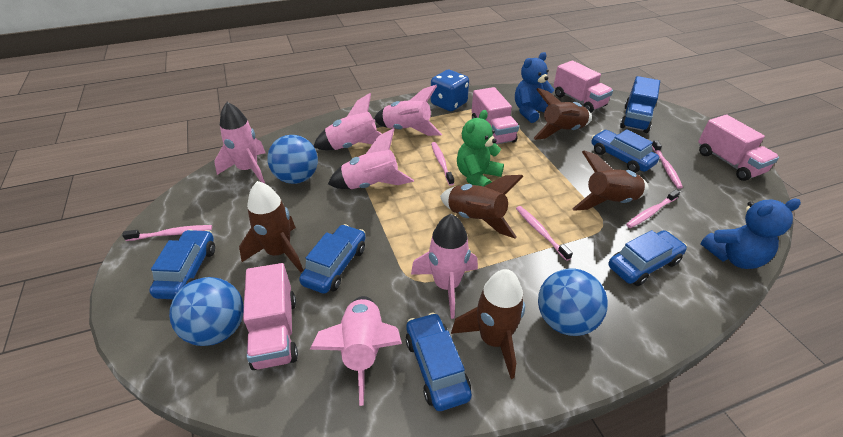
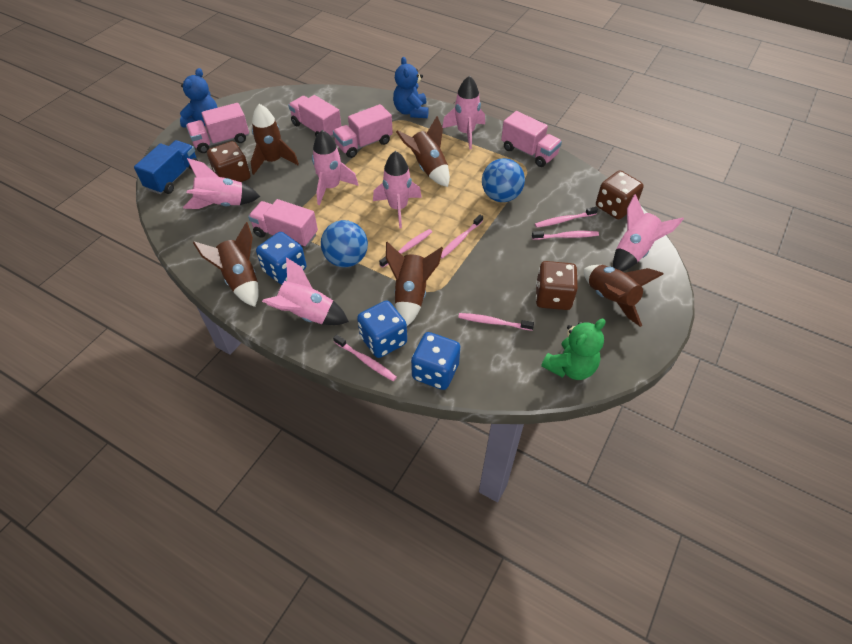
blue ball: 3 -> 2
blue car: 5 -> 0
blue dice: 1 -> 3
brown dice: 0 -> 3
pink toothbrush: 5 -> 6
pink truck: 4 -> 5

